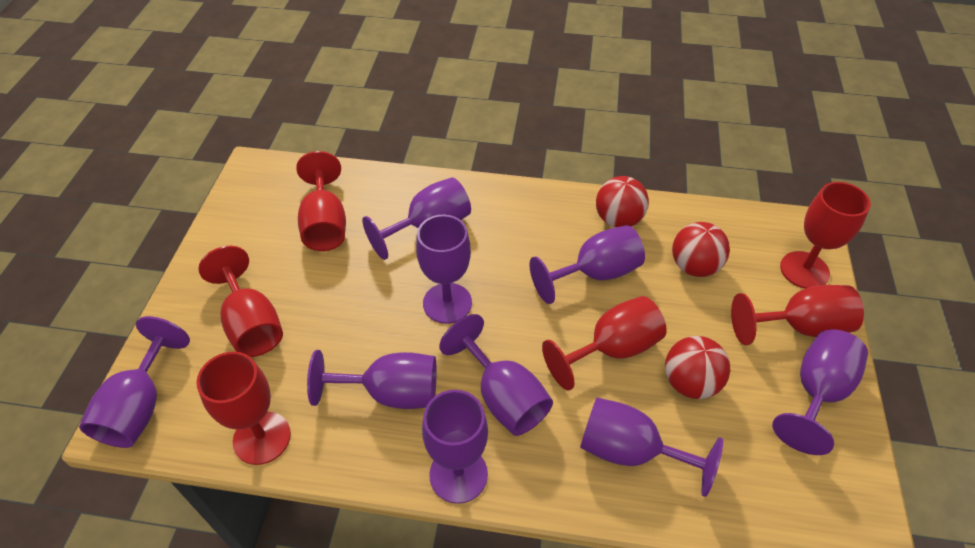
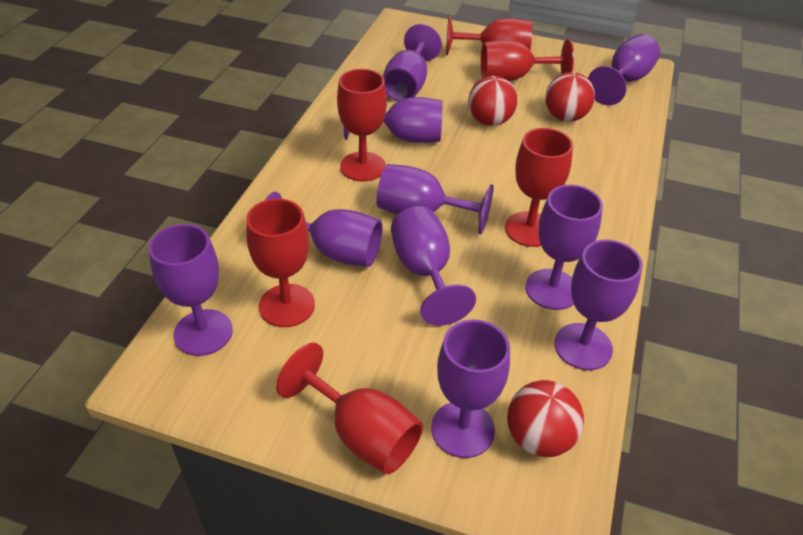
purple goblet: 9 -> 10

